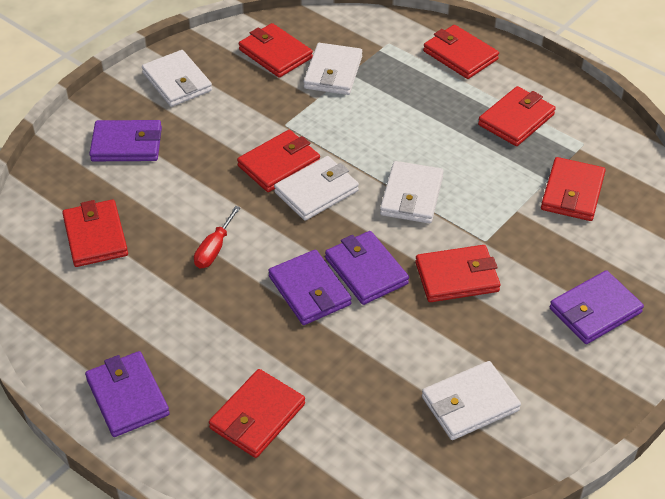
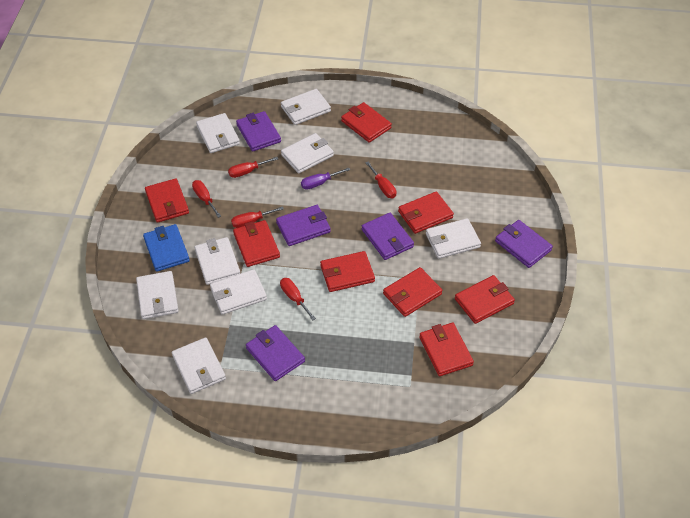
blue wallet: 0 -> 1
purple screwdriver: 0 -> 1
red screwdriver: 1 -> 5
white wallet: 5 -> 8

